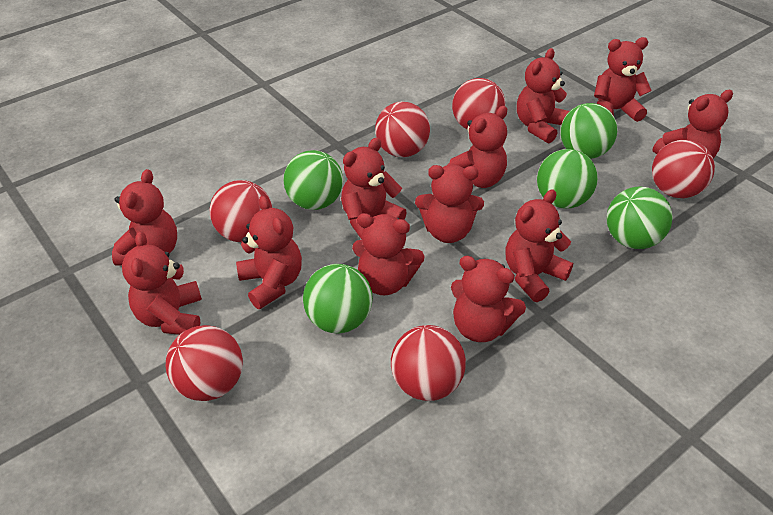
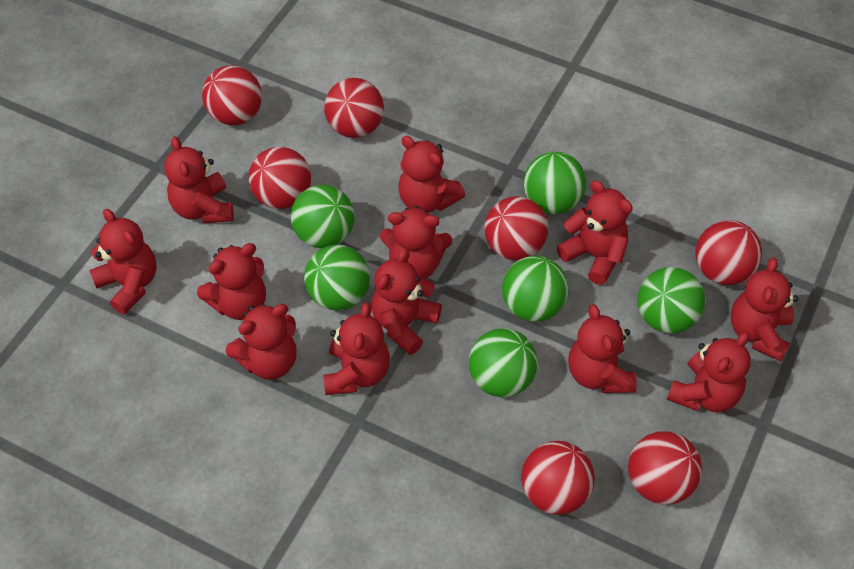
green ball: 5 -> 6
red ball: 6 -> 7

